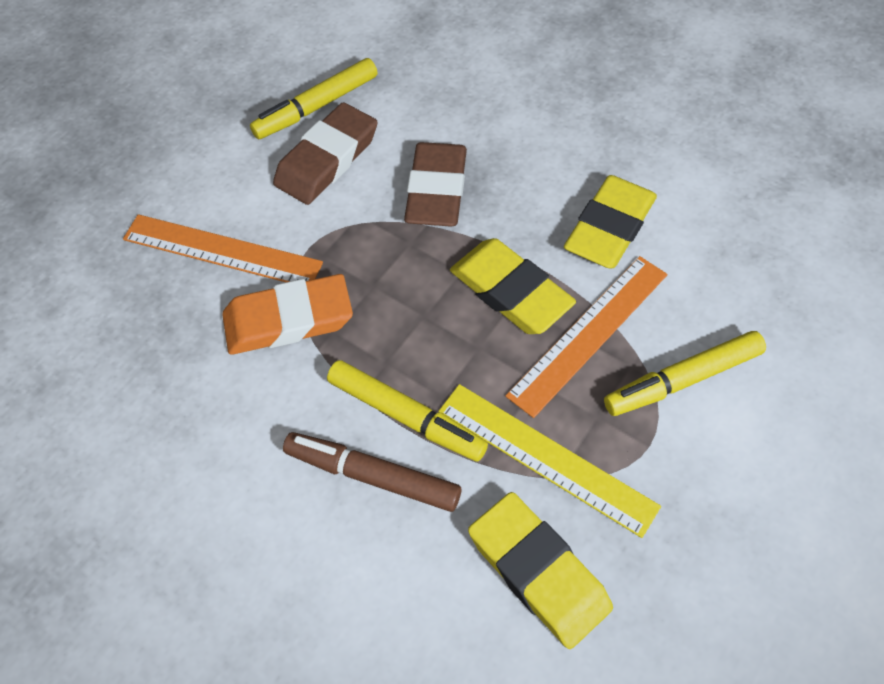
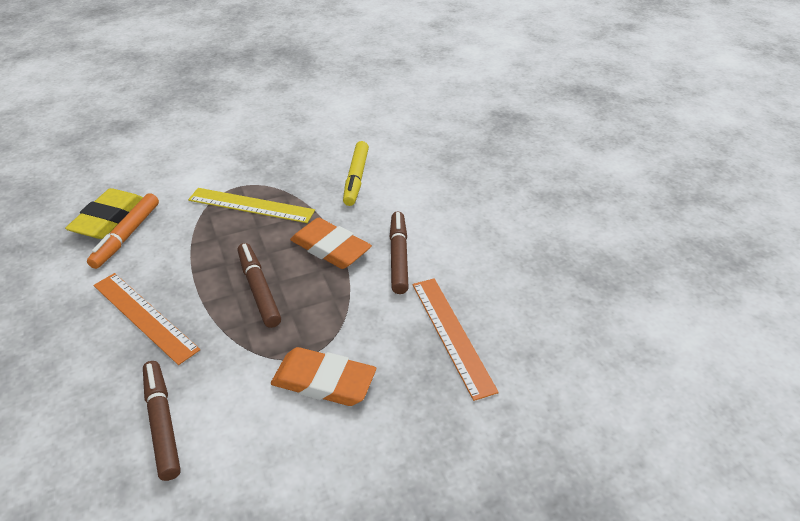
brown eraser: 2 -> 0
brown marker: 1 -> 3
orange eraser: 1 -> 2
orange marker: 0 -> 1
yellow eraser: 3 -> 1
yellow marker: 3 -> 1

